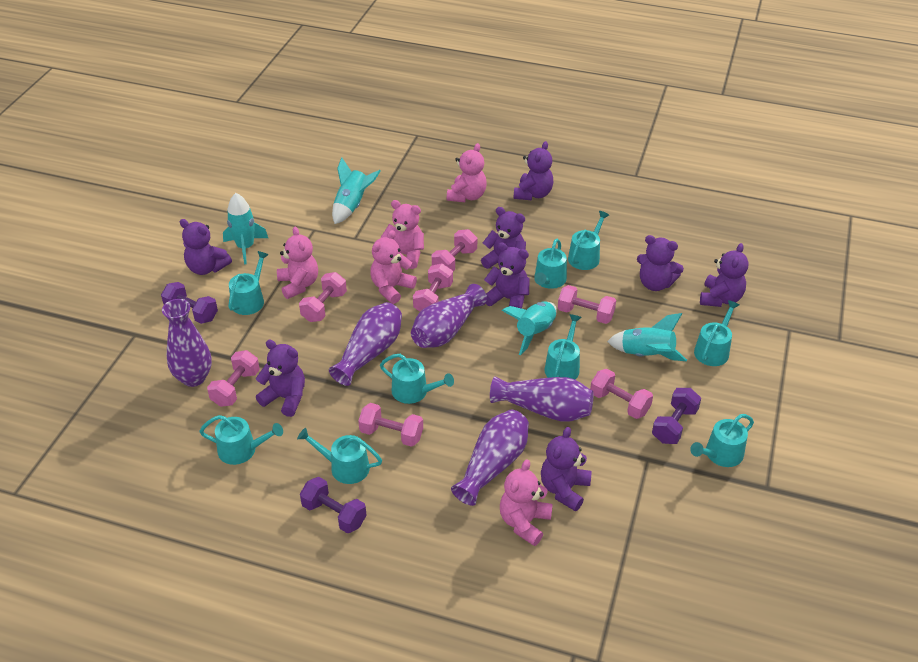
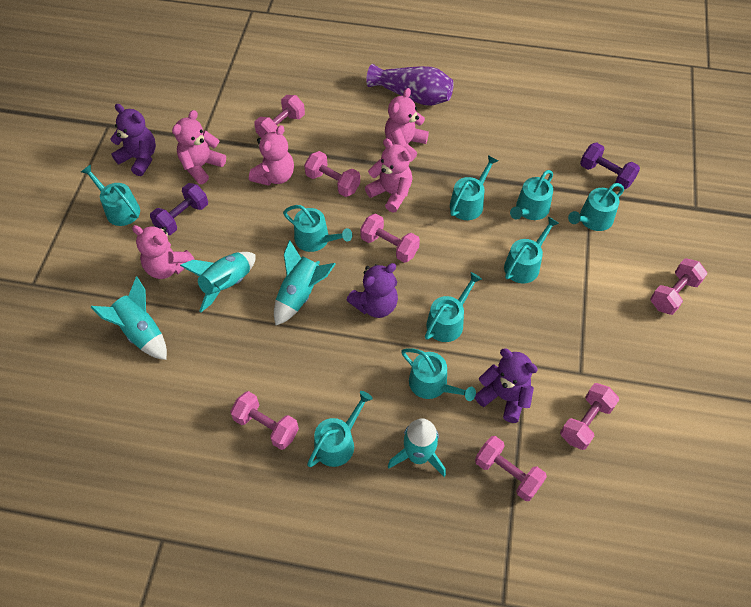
purple dumbbell: 3 -> 2
purple teddy bear: 8 -> 3
purple vase: 5 -> 1

